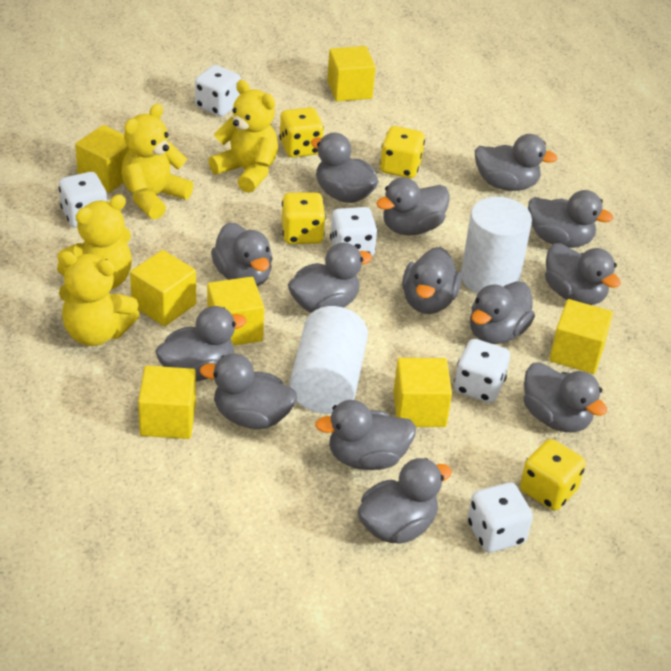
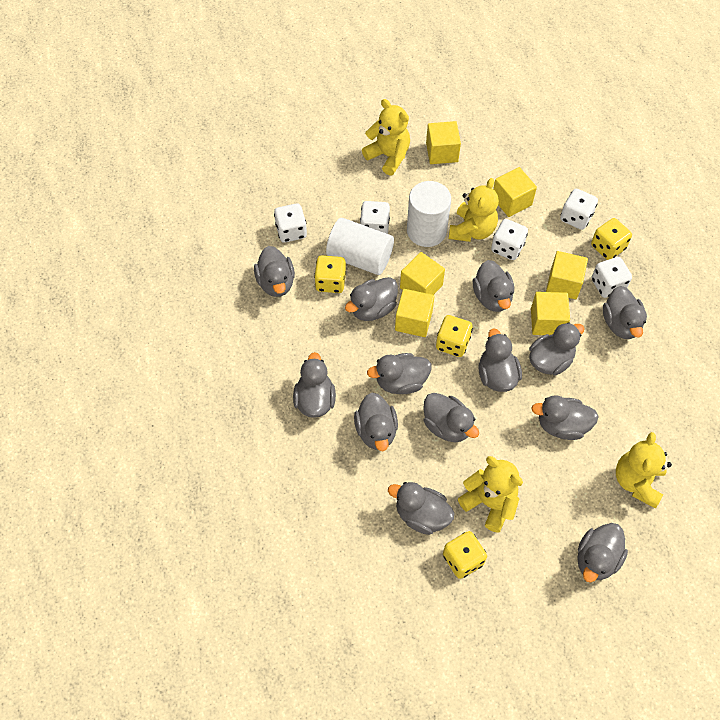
grey duck: 14 -> 13
yellow cube: 7 -> 6

